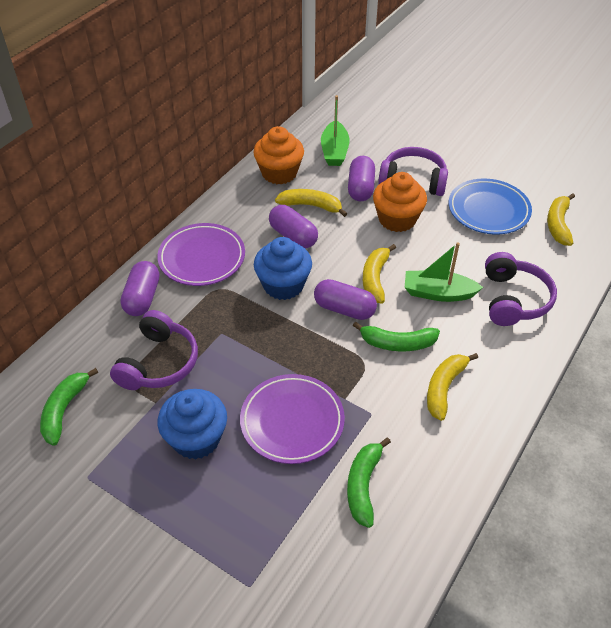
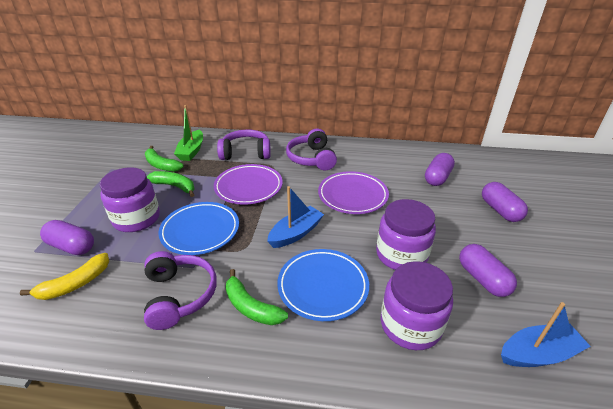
blue boat: 0 -> 2
blue cupcake: 2 -> 0
blue plate: 1 -> 2
green boat: 2 -> 1
orange cupcake: 2 -> 0
purple jar: 0 -> 3
yellow banana: 4 -> 1

